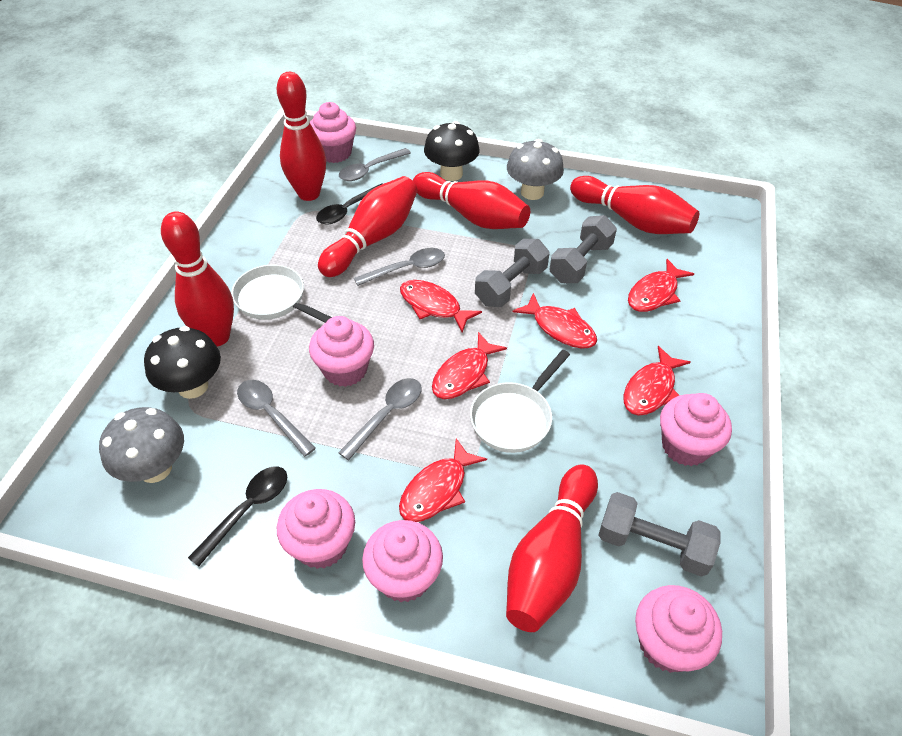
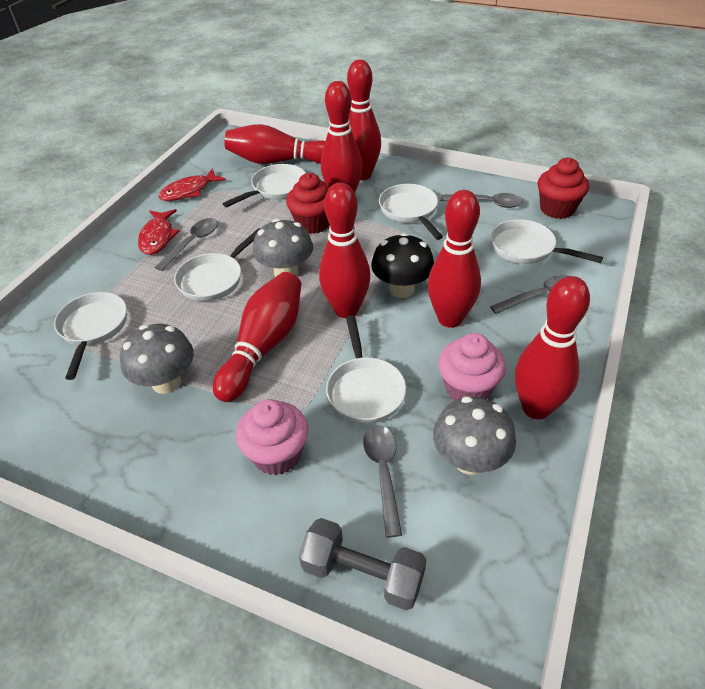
black mushroom: 2 -> 1
black spoon: 2 -> 0
grey dumbbell: 3 -> 1
grey mushroom: 2 -> 3
pink cupcake: 6 -> 2
red bowling pin: 6 -> 7
red cupcake: 0 -> 2
red fish: 6 -> 2
white pan: 2 -> 6

